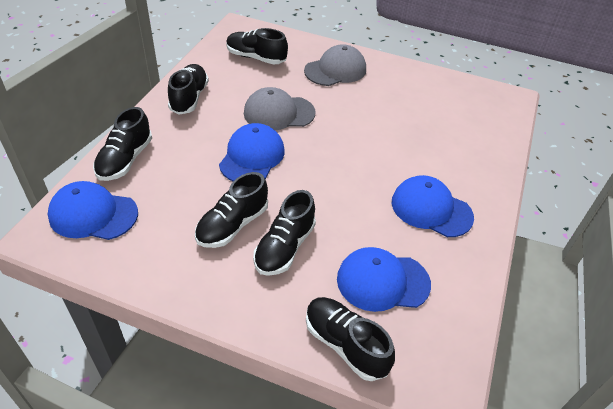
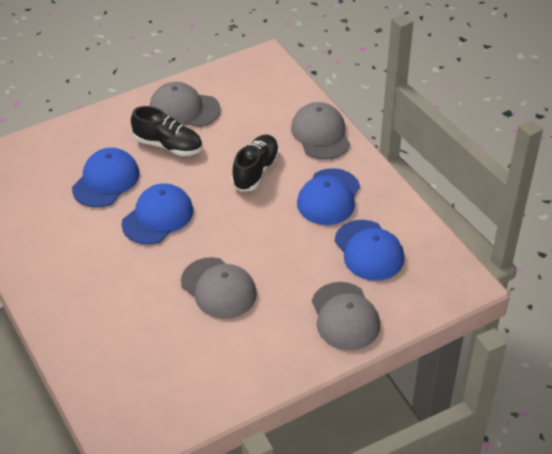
black shoe: 6 -> 2
grey cap: 2 -> 4

